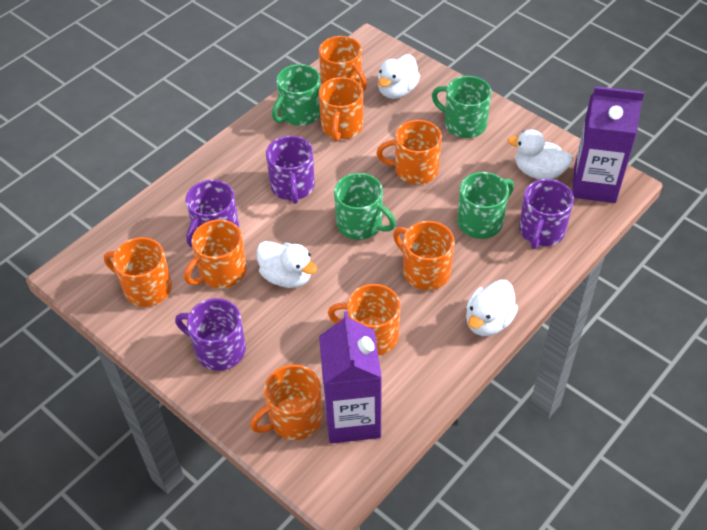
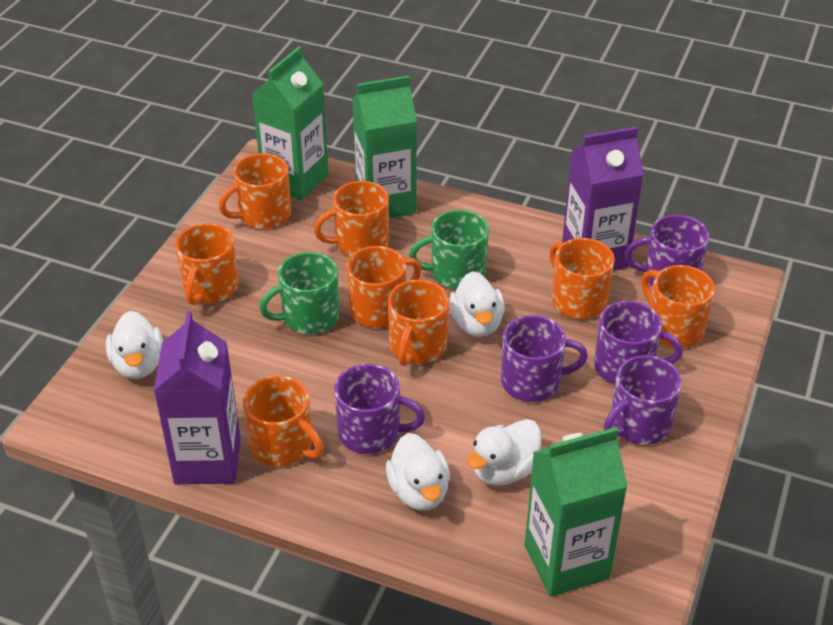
green carton: 0 -> 3
green mug: 4 -> 2
purple mug: 4 -> 5

